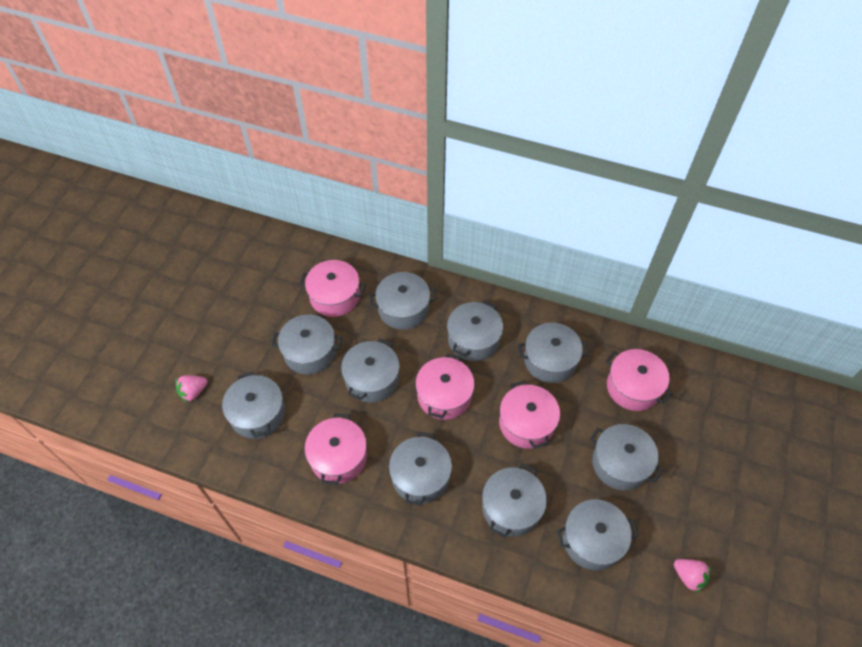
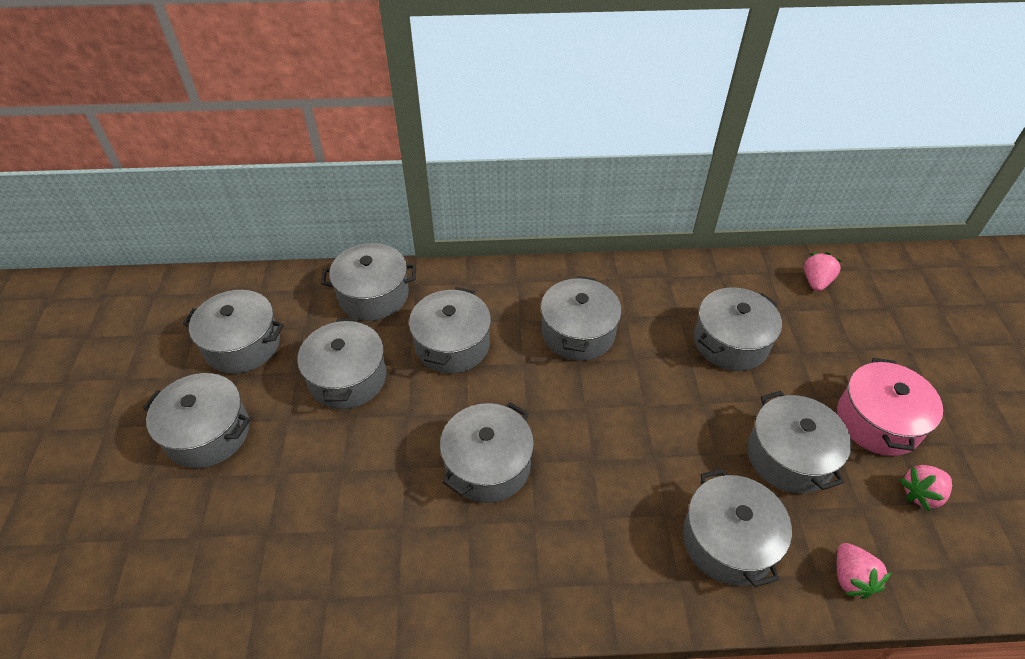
pink pot: 5 -> 1
pink strawberry: 2 -> 3

